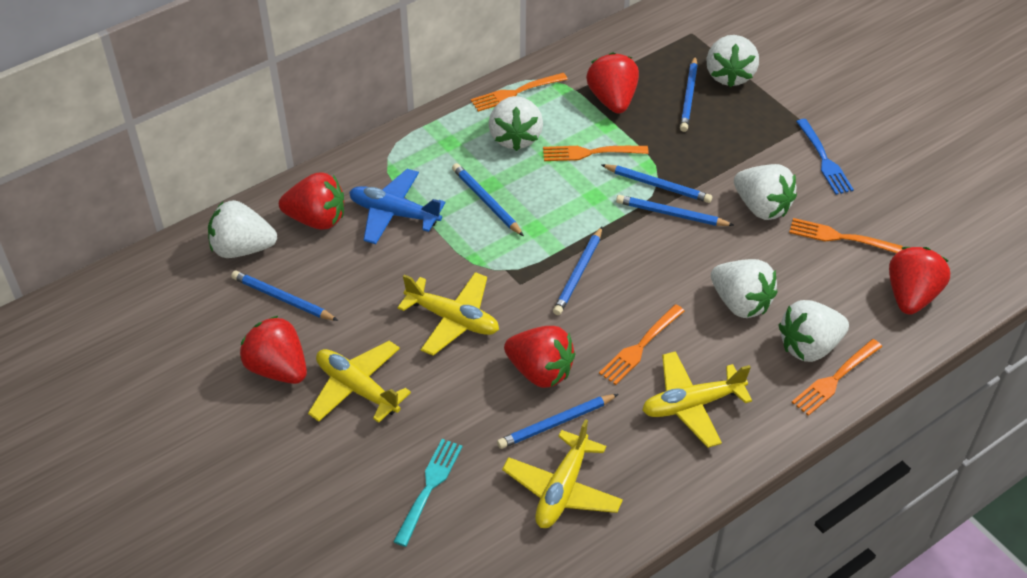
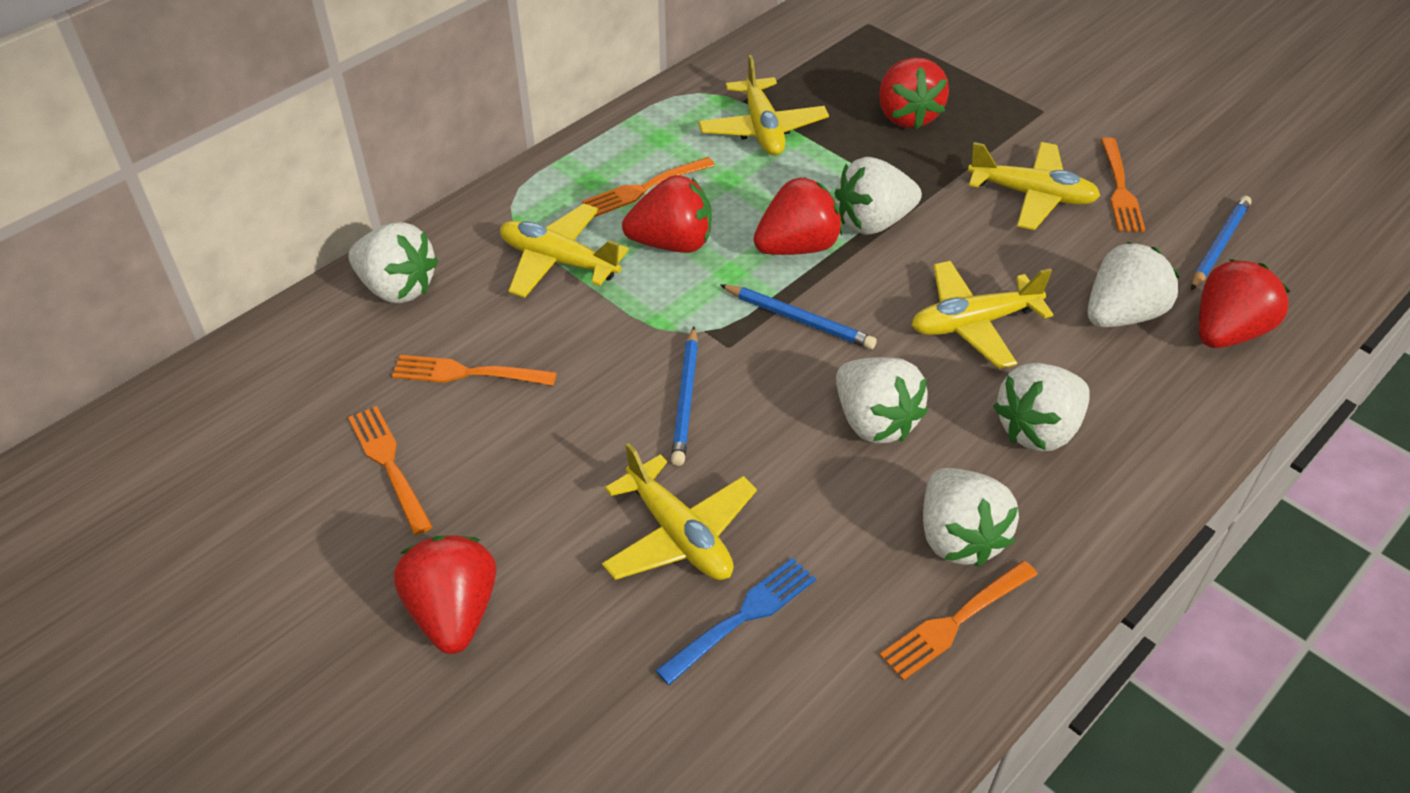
blue pencil: 7 -> 3
blue plane: 1 -> 0
turquoise fork: 1 -> 0
yellow plane: 4 -> 5

